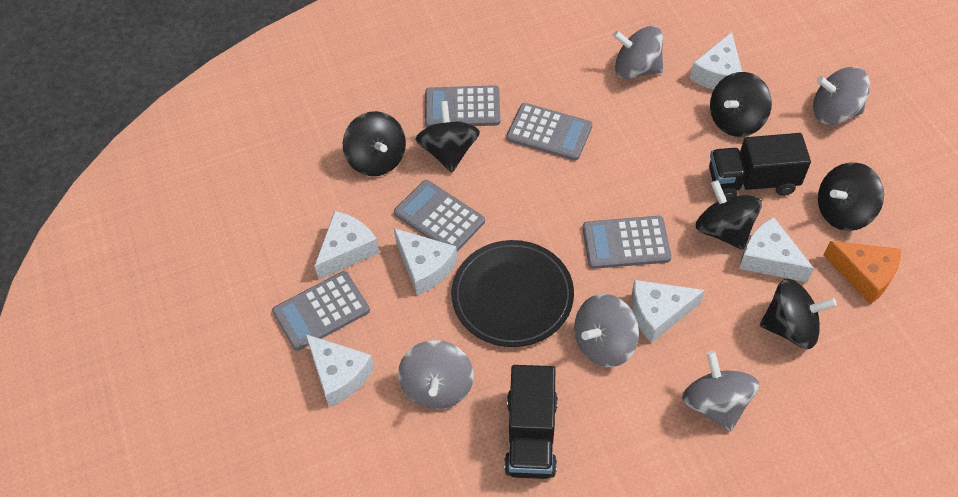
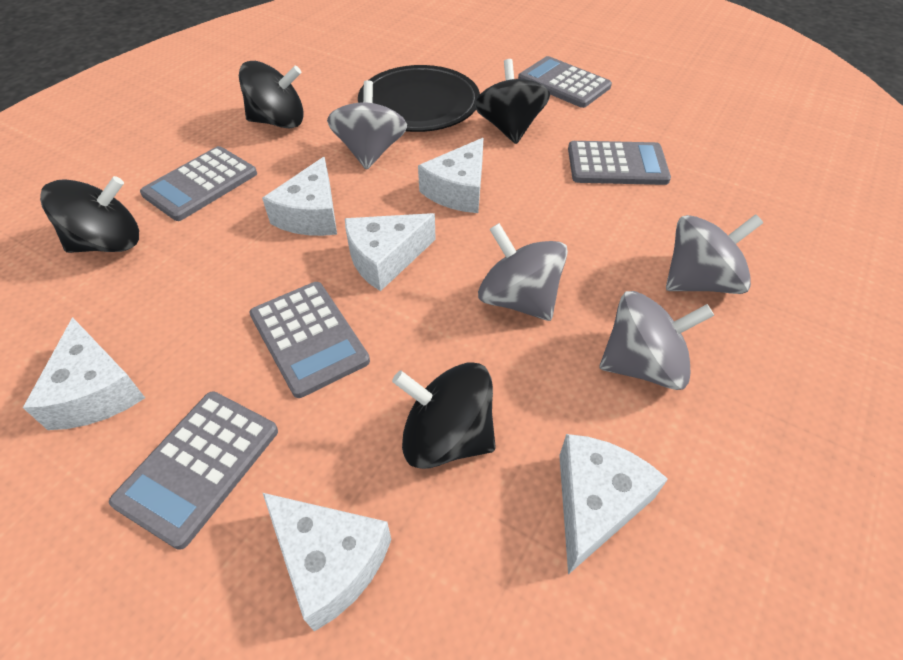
black spinning top: 6 -> 4
black truck: 2 -> 0
grey spinning top: 5 -> 4
orange cheese: 1 -> 0

